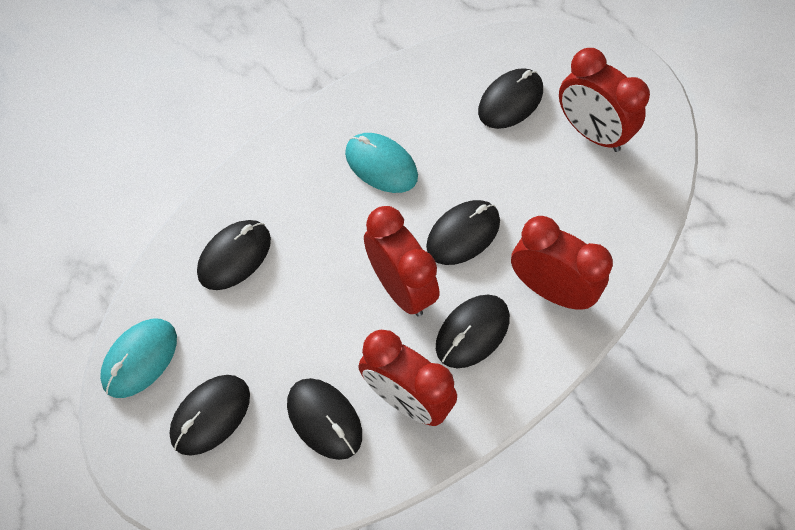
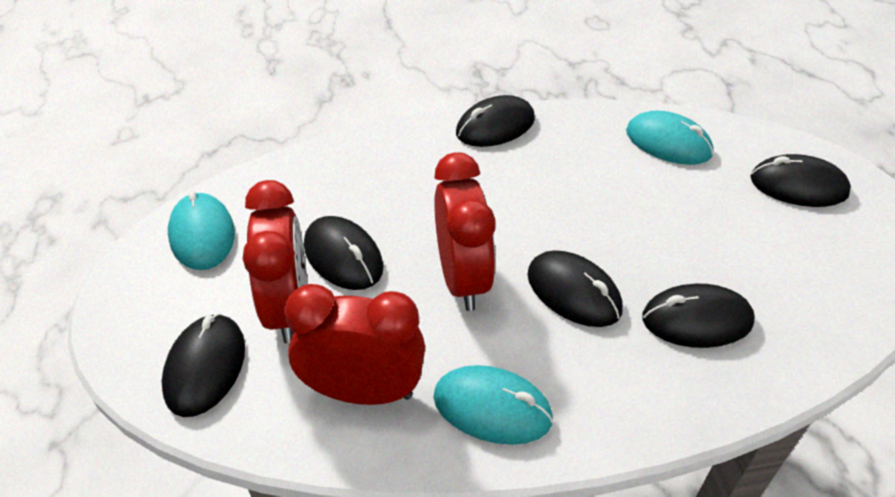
red clock: 4 -> 3
turquoise mouse: 2 -> 3

